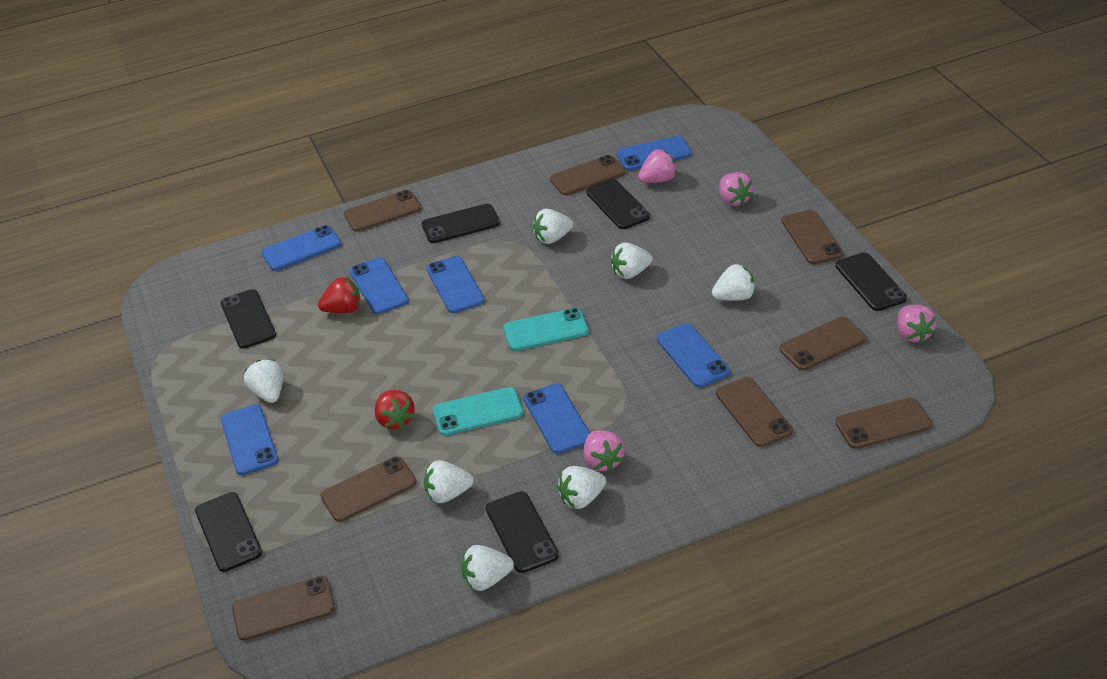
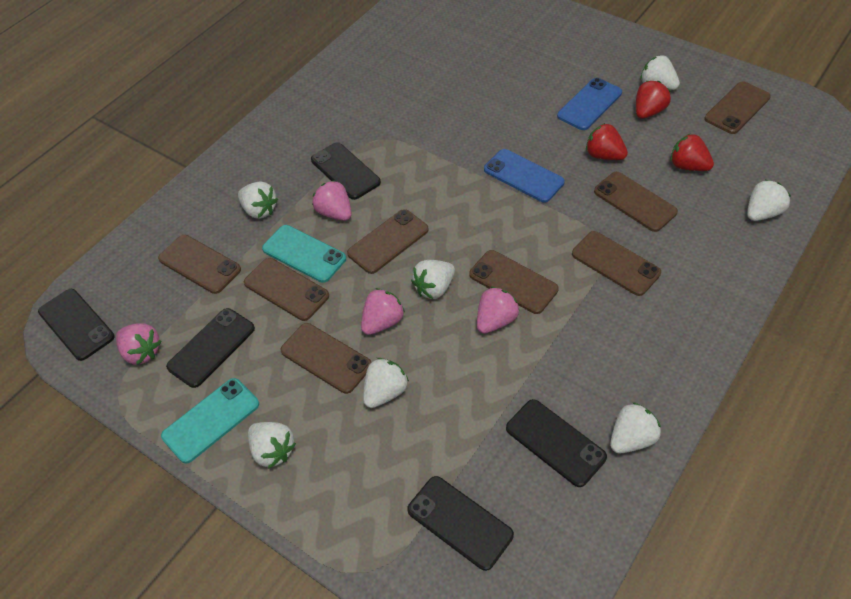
black phone: 6 -> 5
blue phone: 7 -> 2
red strawberry: 2 -> 3

